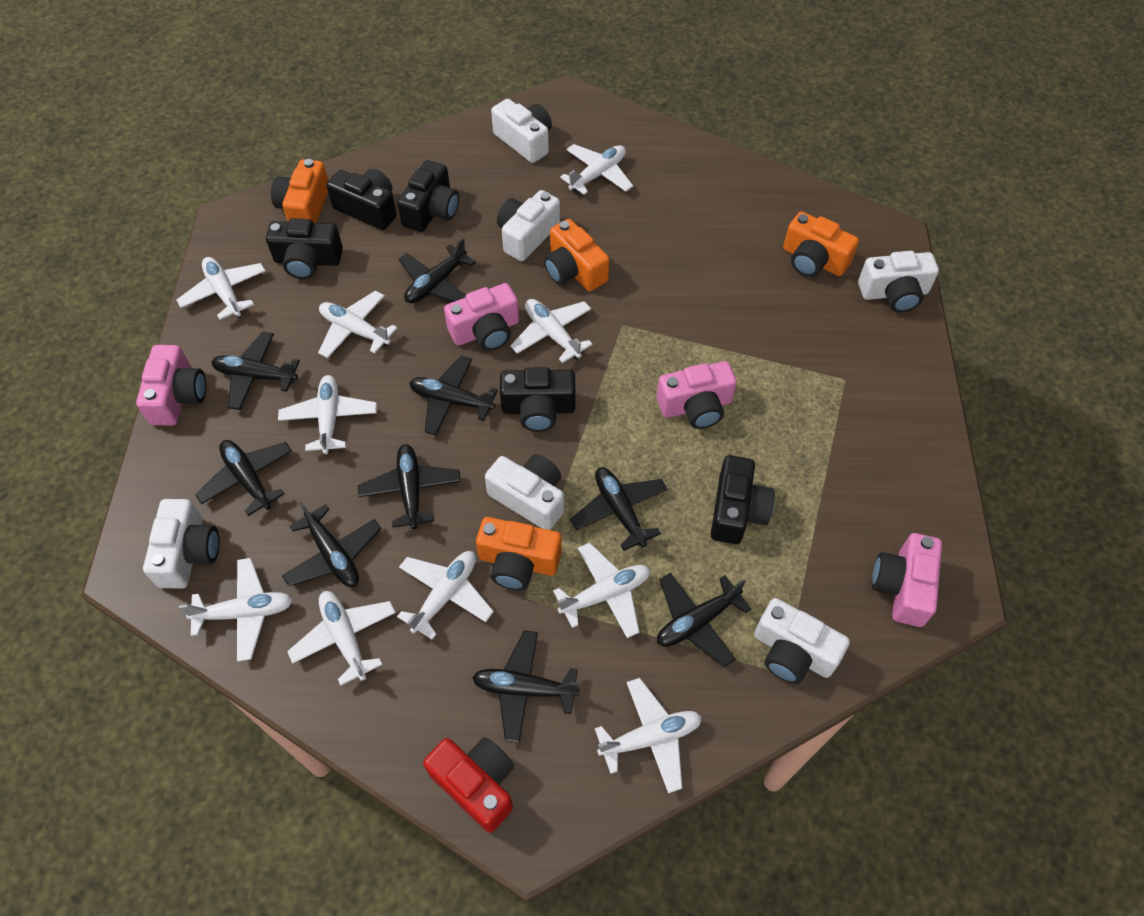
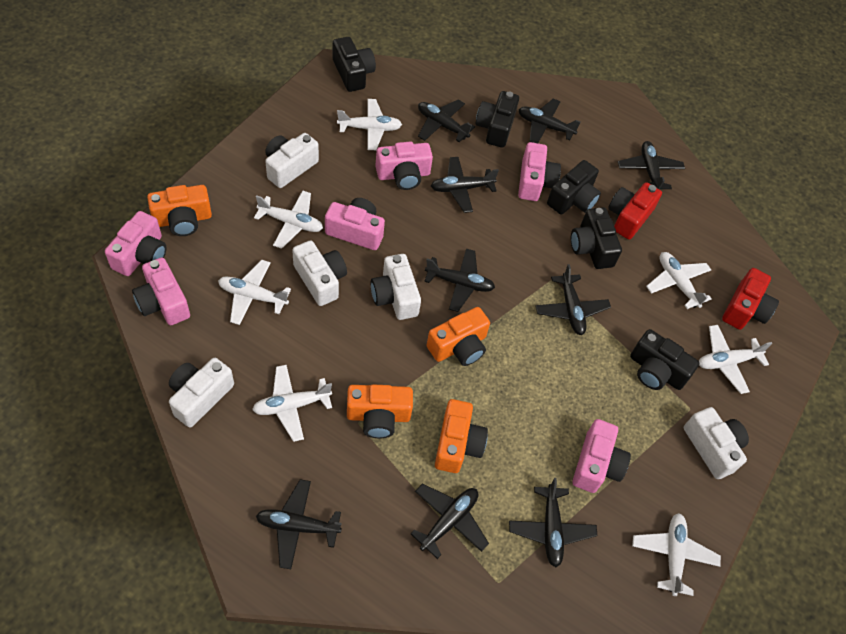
pink camera: 4 -> 6
red camera: 1 -> 2
white camera: 6 -> 5
white plane: 10 -> 7

